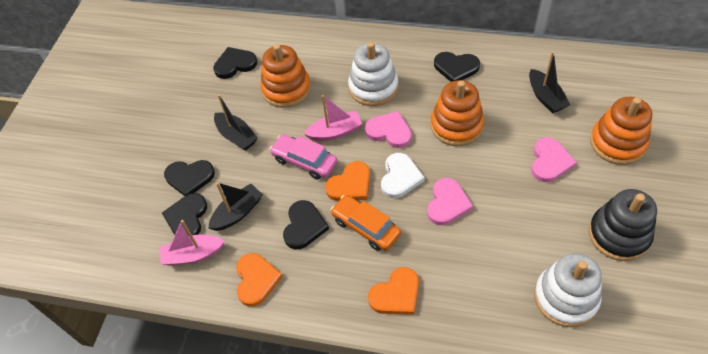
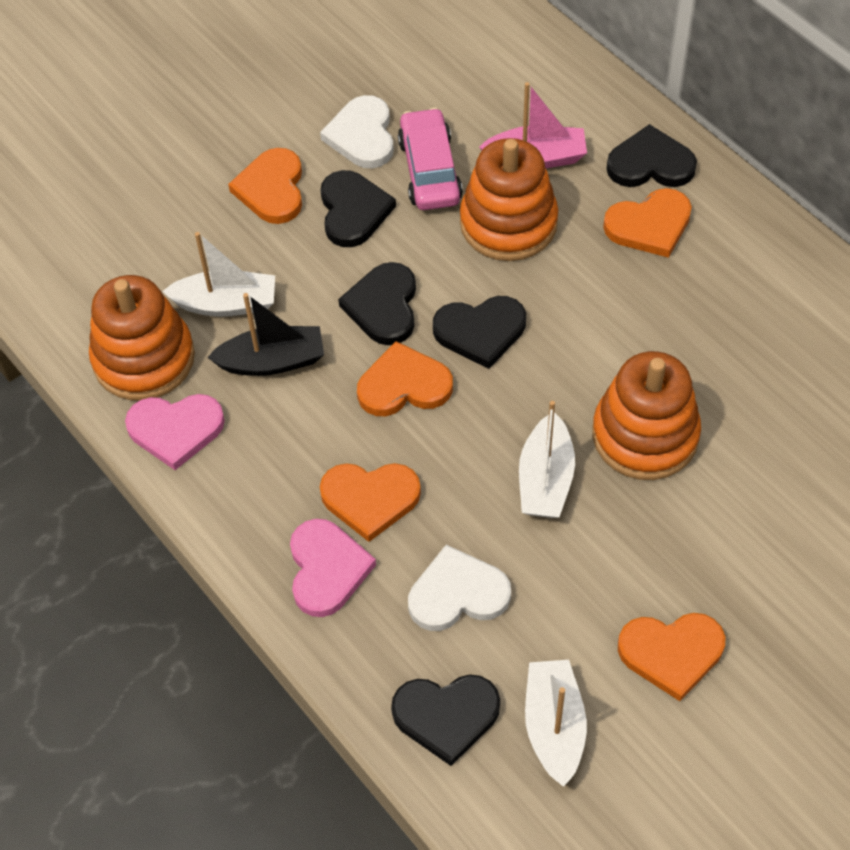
black boat: 3 -> 1
black stacking toy: 1 -> 0
orange car: 1 -> 0
orange heart: 3 -> 5
pink boat: 2 -> 1
pink heart: 3 -> 2
white boat: 0 -> 3
white heart: 1 -> 2
white stacking toy: 2 -> 0

